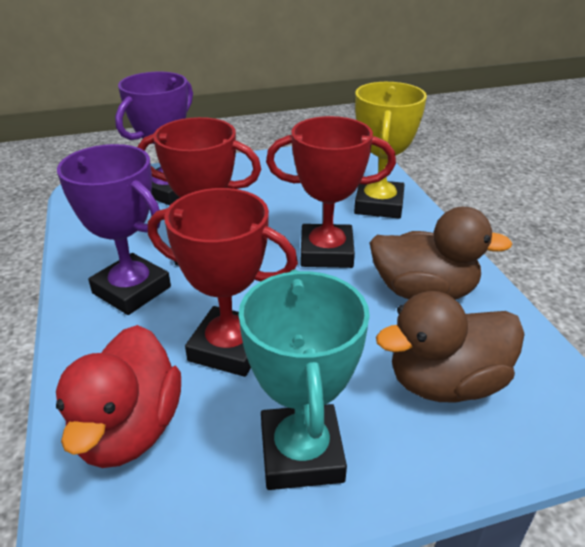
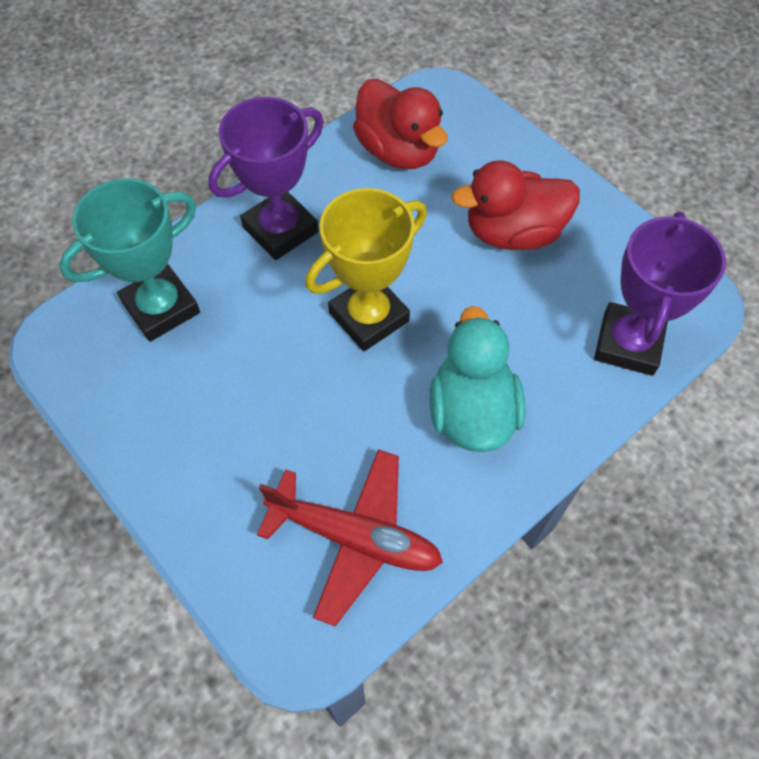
brown duck: 2 -> 0
red duck: 1 -> 2
red plane: 0 -> 1
red trophy: 3 -> 0
turquoise duck: 0 -> 1

